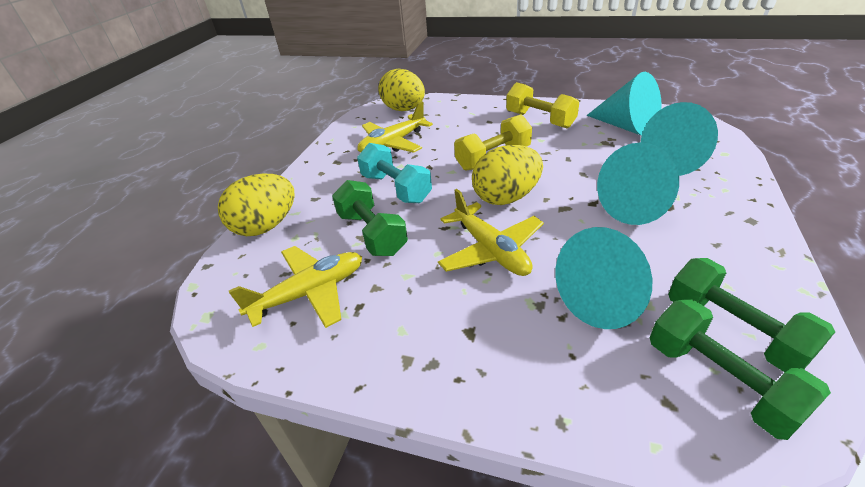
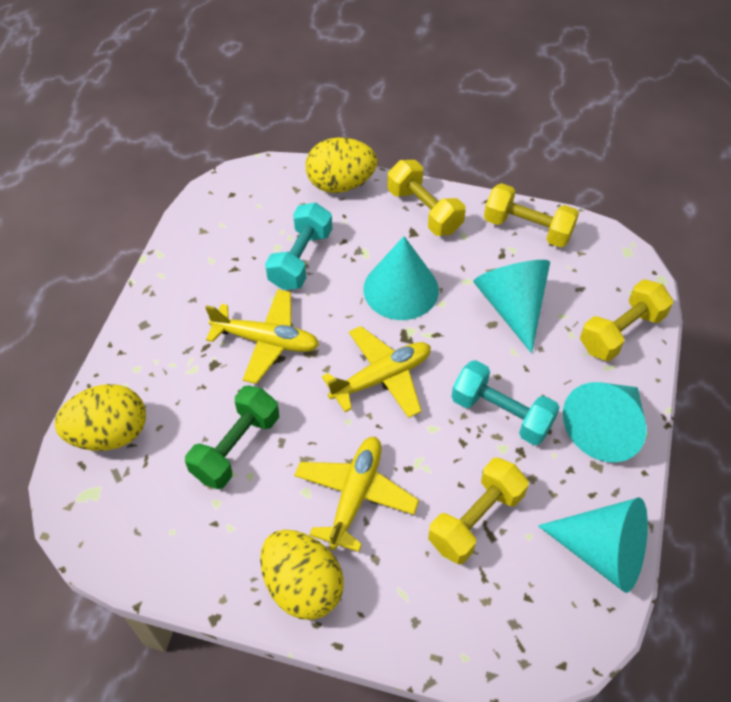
green dumbbell: 3 -> 1
turquoise dumbbell: 1 -> 2
yellow dumbbell: 2 -> 4

